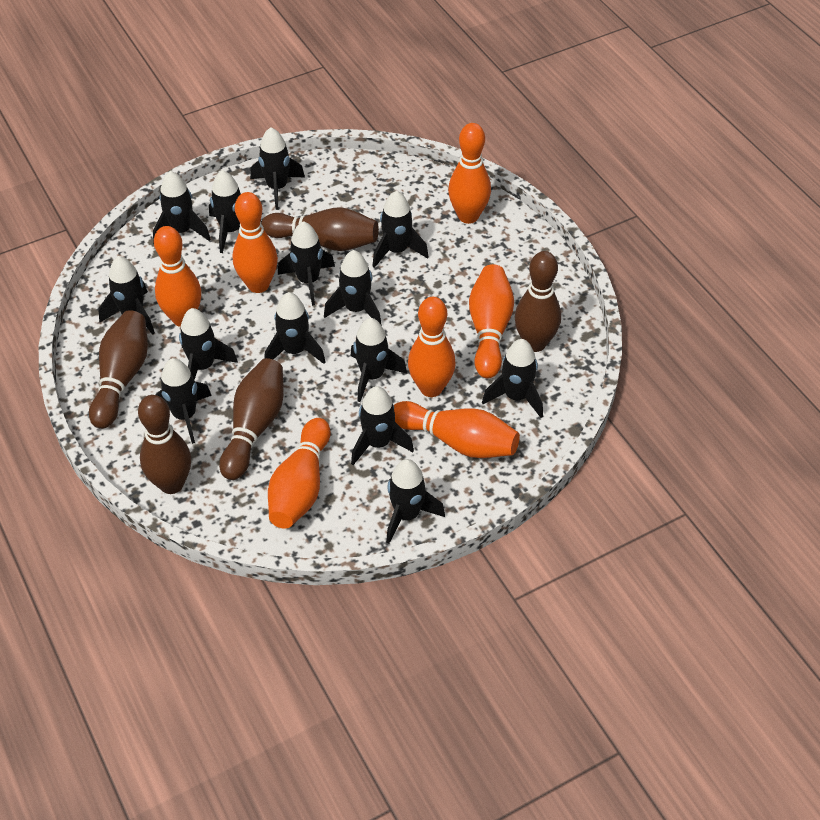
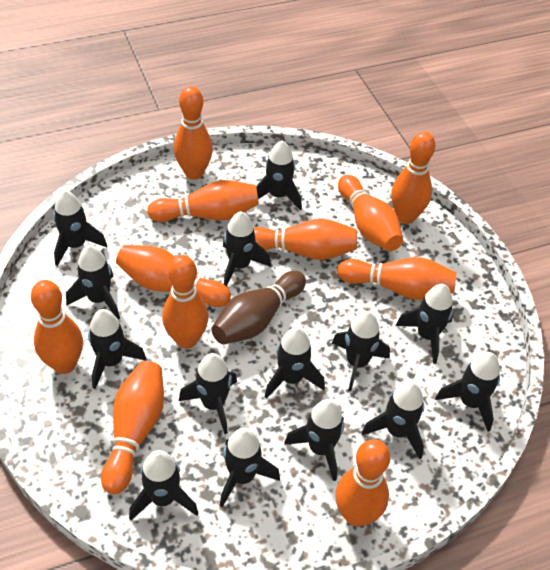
brown bowling pin: 5 -> 1
orange bowling pin: 7 -> 11

